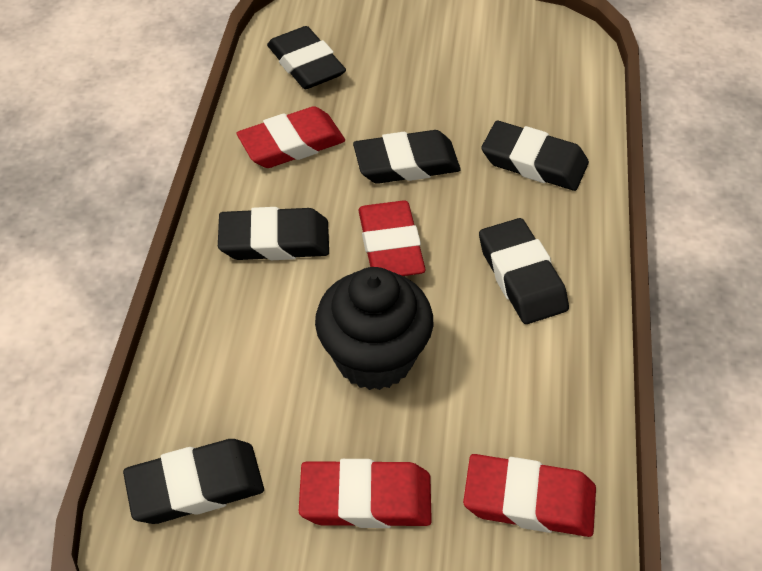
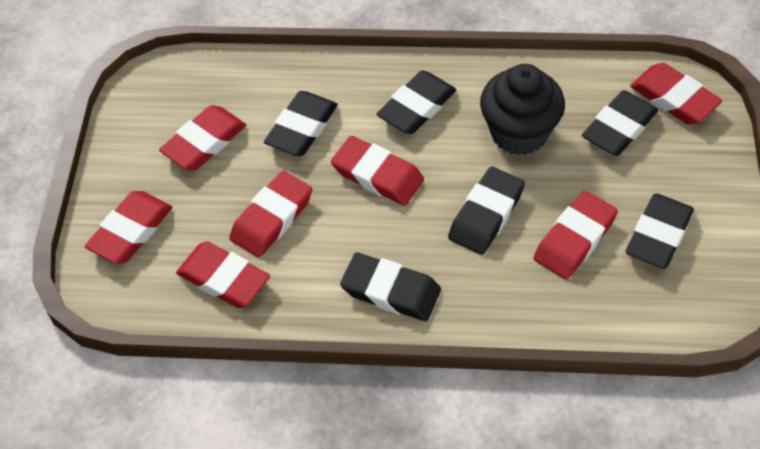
red eraser: 4 -> 7

